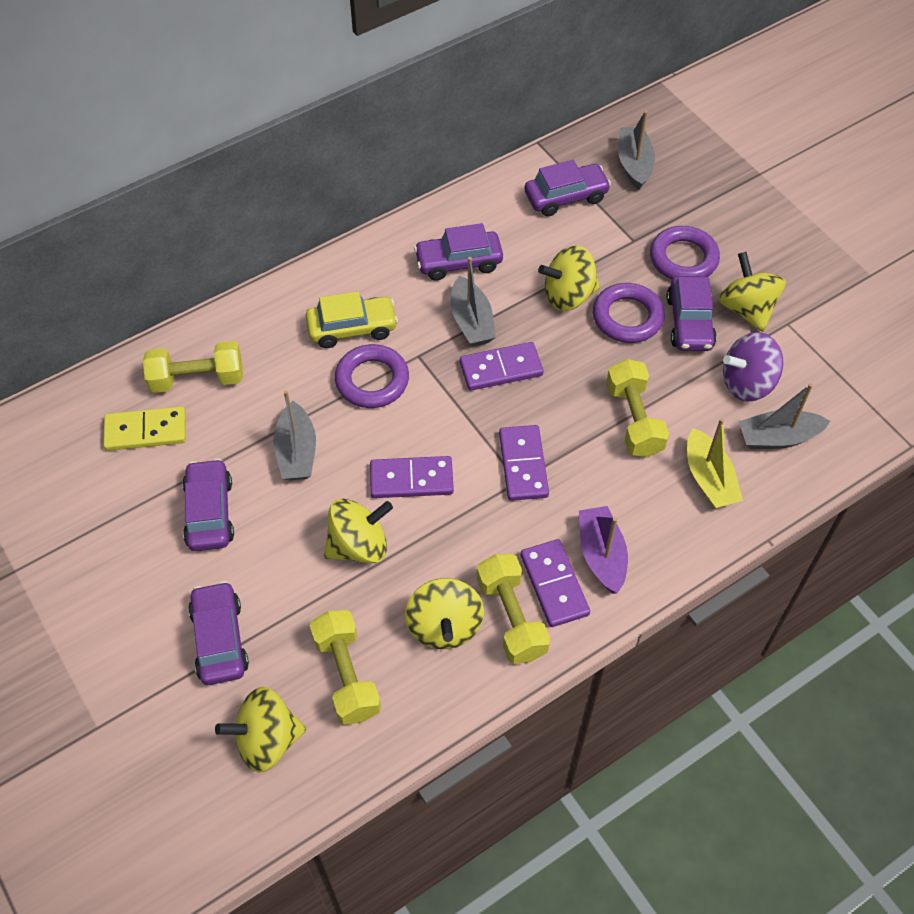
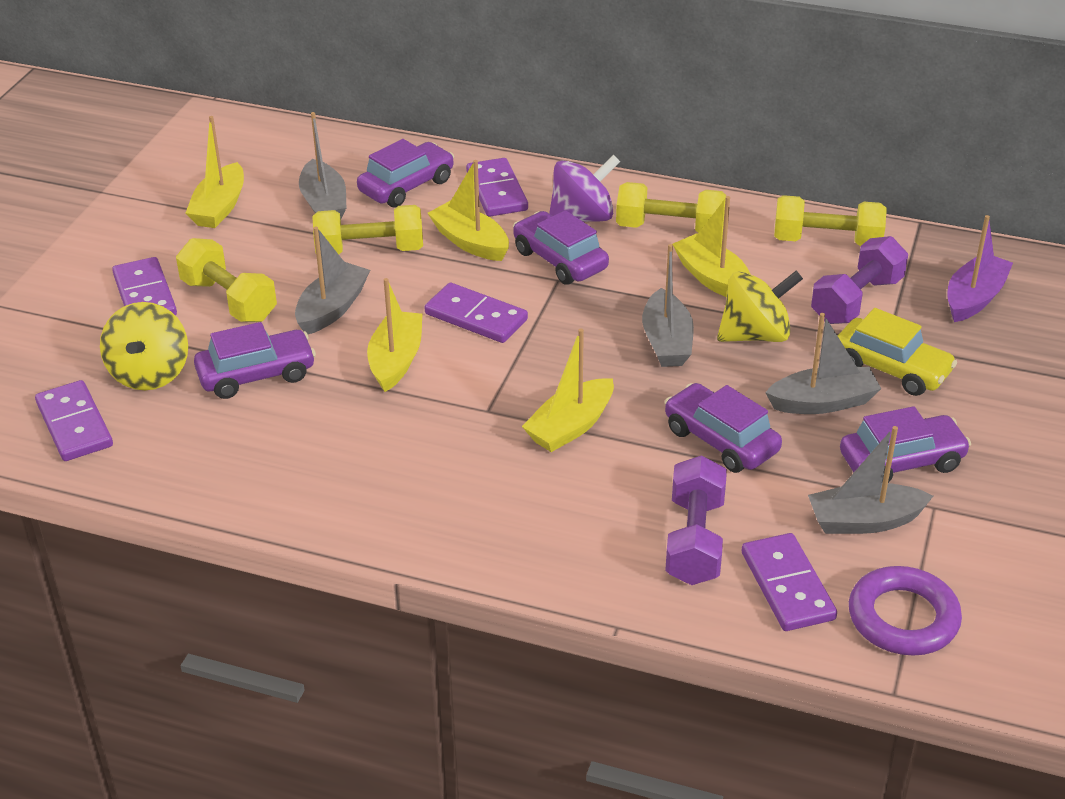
grey boat: 4 -> 5
purple domino: 4 -> 5
purple dumbbell: 0 -> 2
purple ring: 3 -> 1
yellow boat: 1 -> 5
yellow domino: 1 -> 0
yellow spinning top: 5 -> 2

